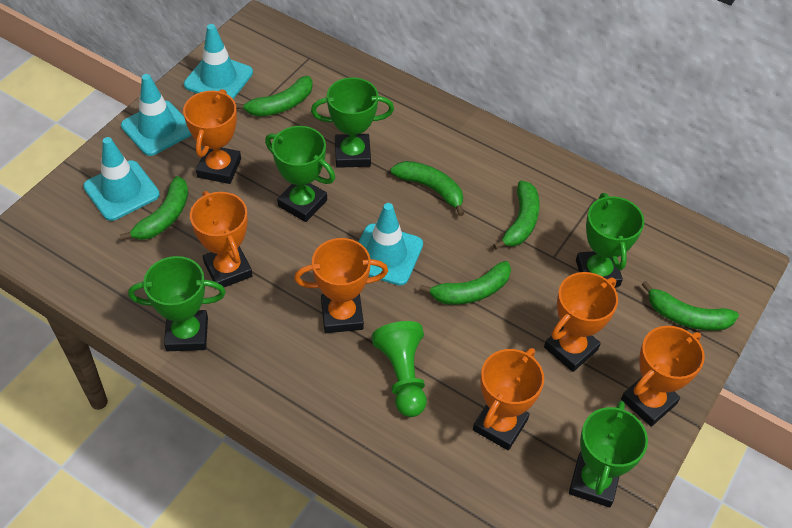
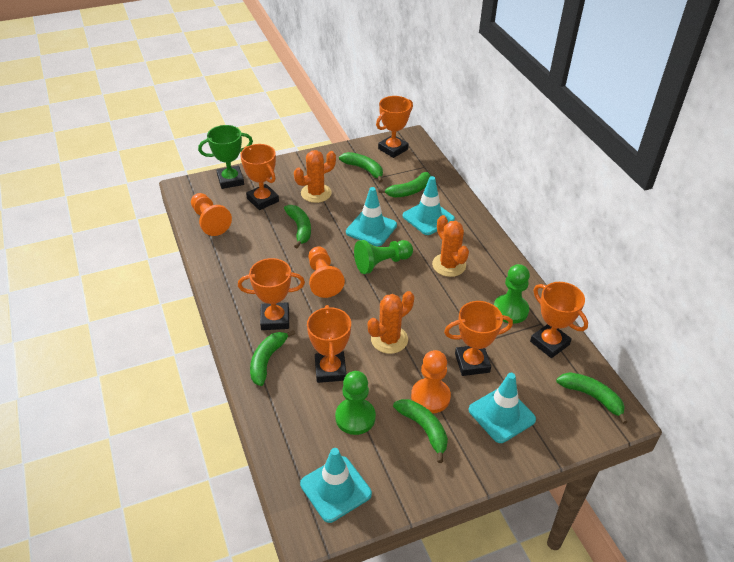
green pawn: 1 -> 3
green trophy: 5 -> 1
orange cactus: 0 -> 3
orange pawn: 0 -> 3

